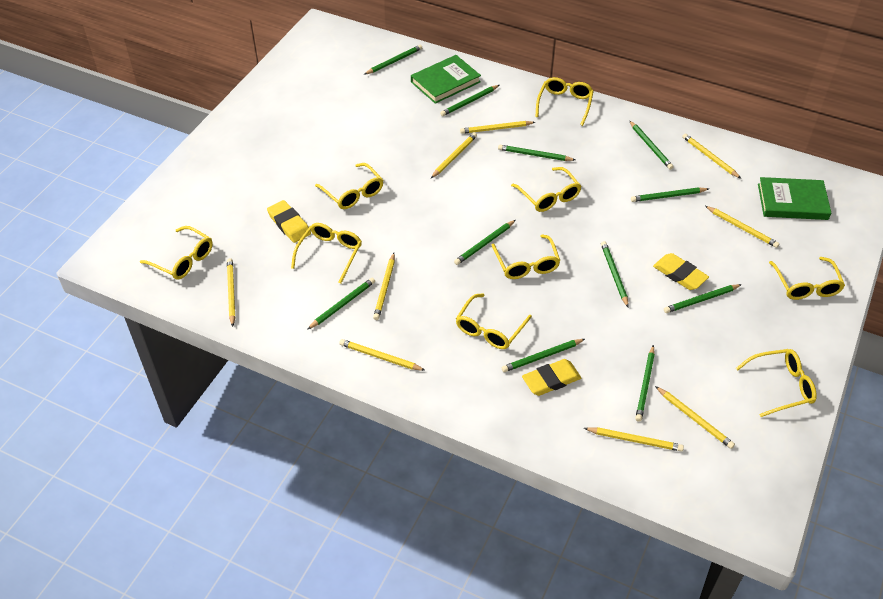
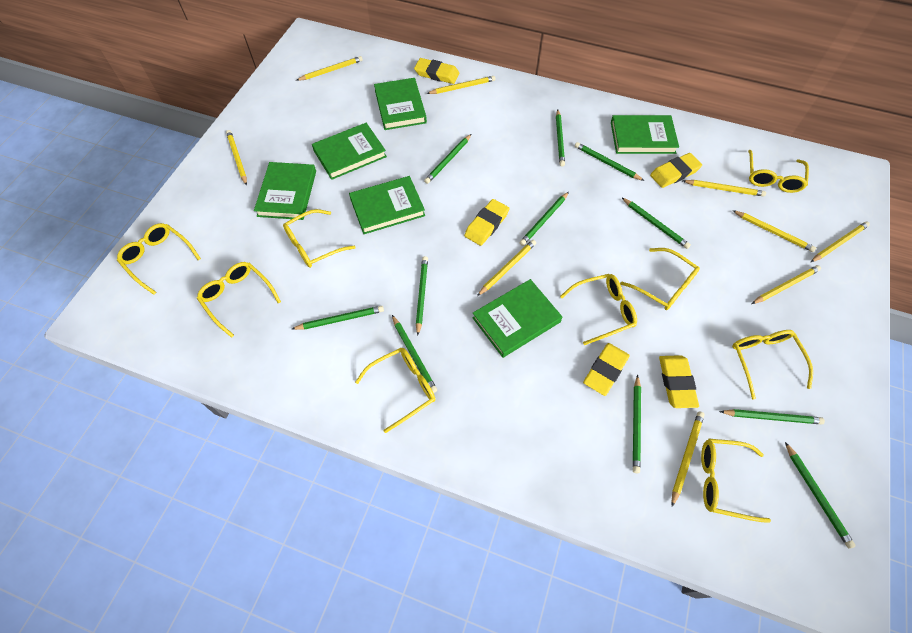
green book: 2 -> 6
yellow eraser: 3 -> 5

